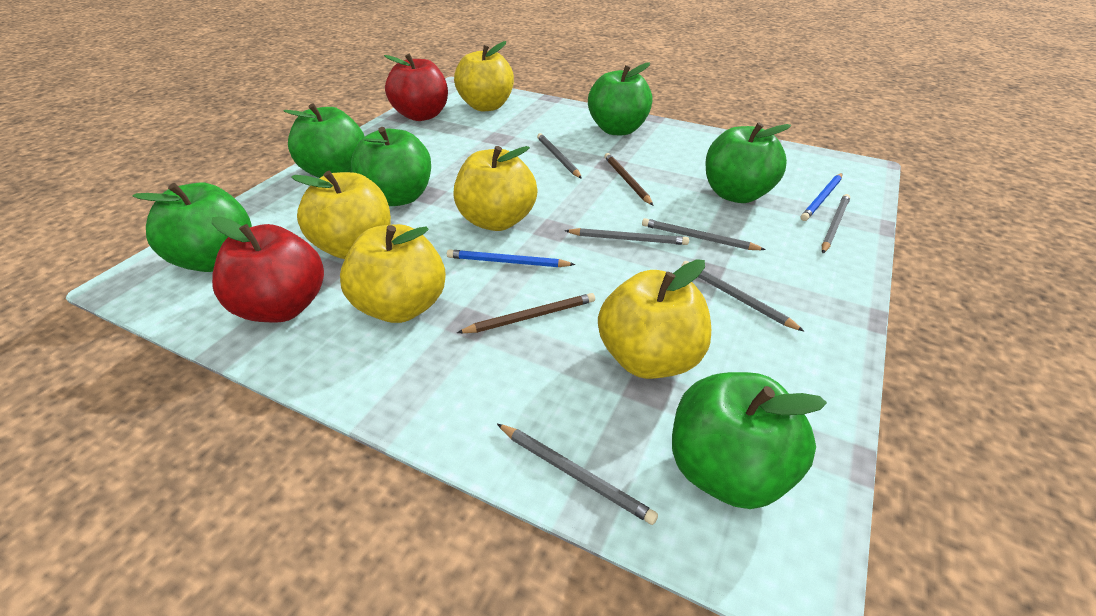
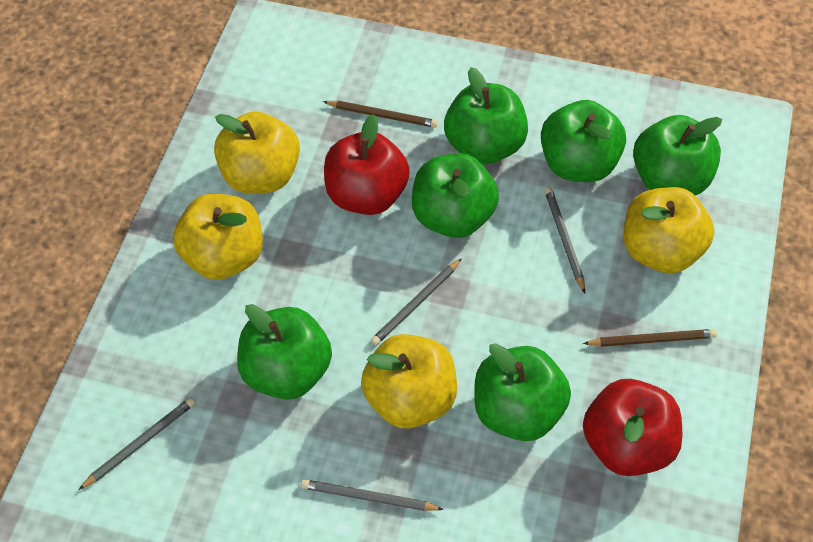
blue pencil: 2 -> 0
grey pencil: 6 -> 4
yellow apple: 5 -> 4

